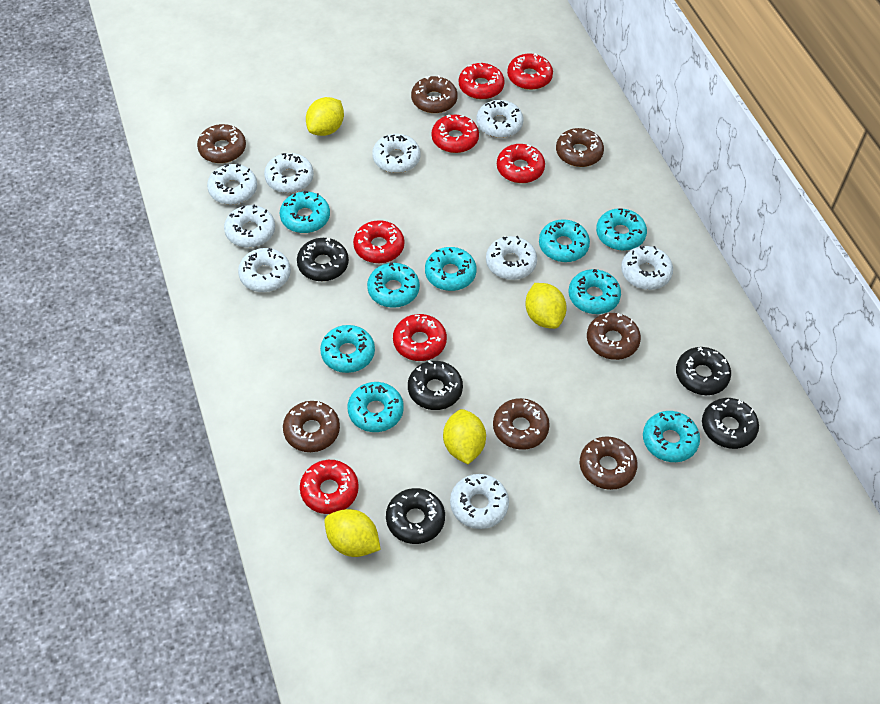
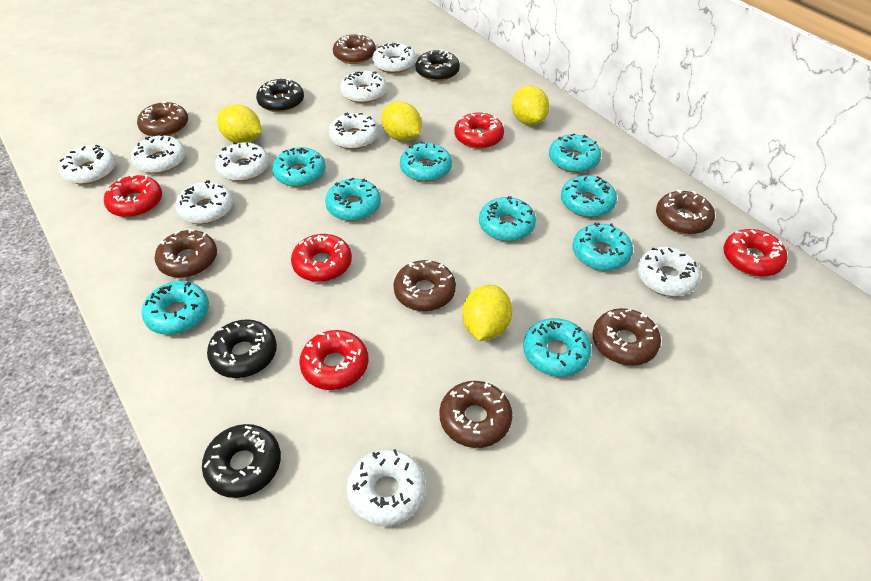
black donut: 5 -> 4
red donut: 7 -> 5

